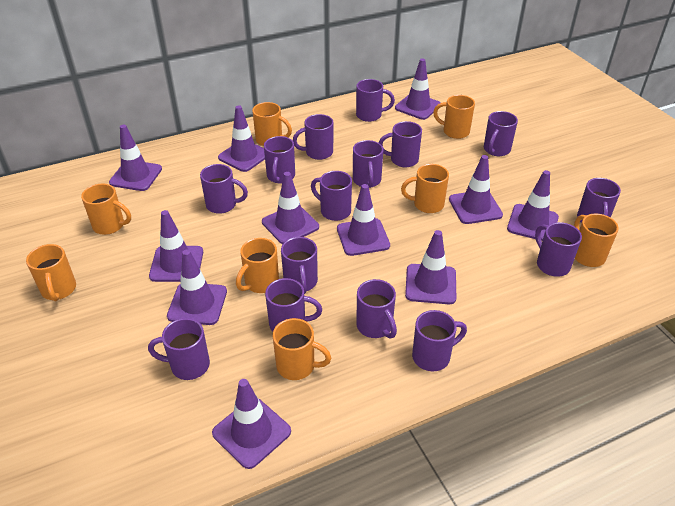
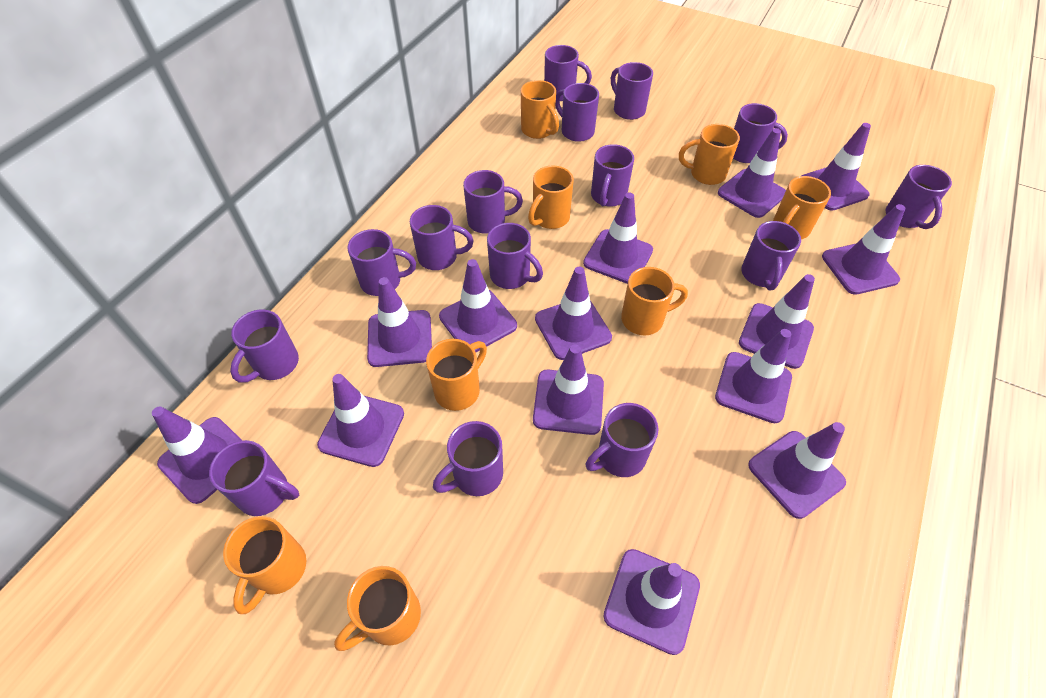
purple traffic cone: 11 -> 14

